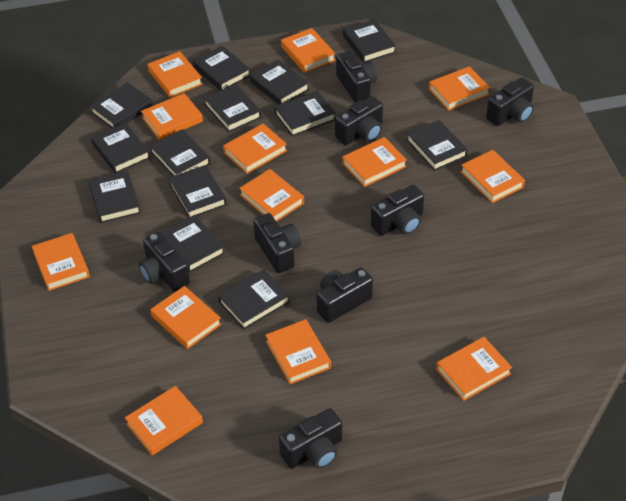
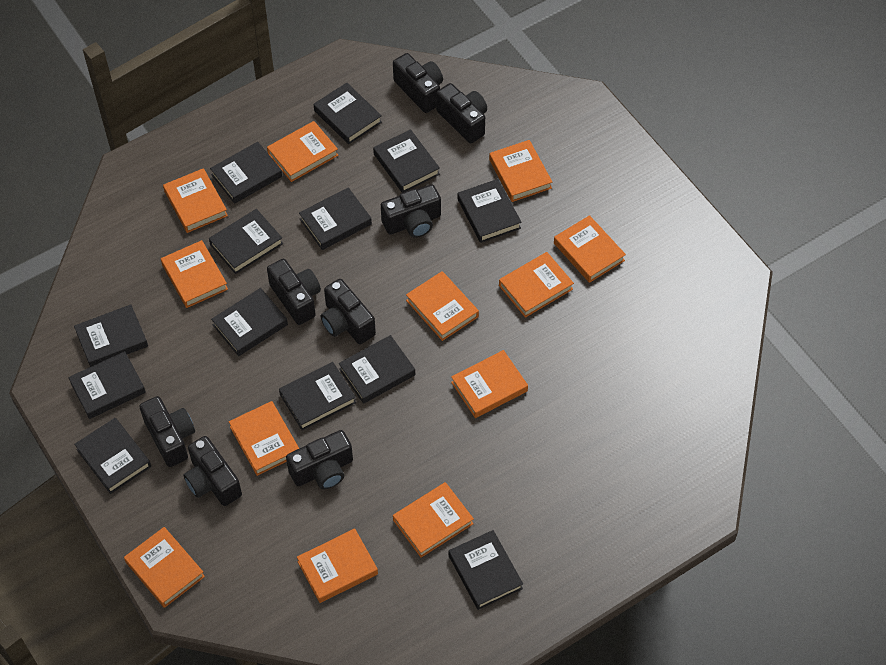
orange book: 13 -> 12

